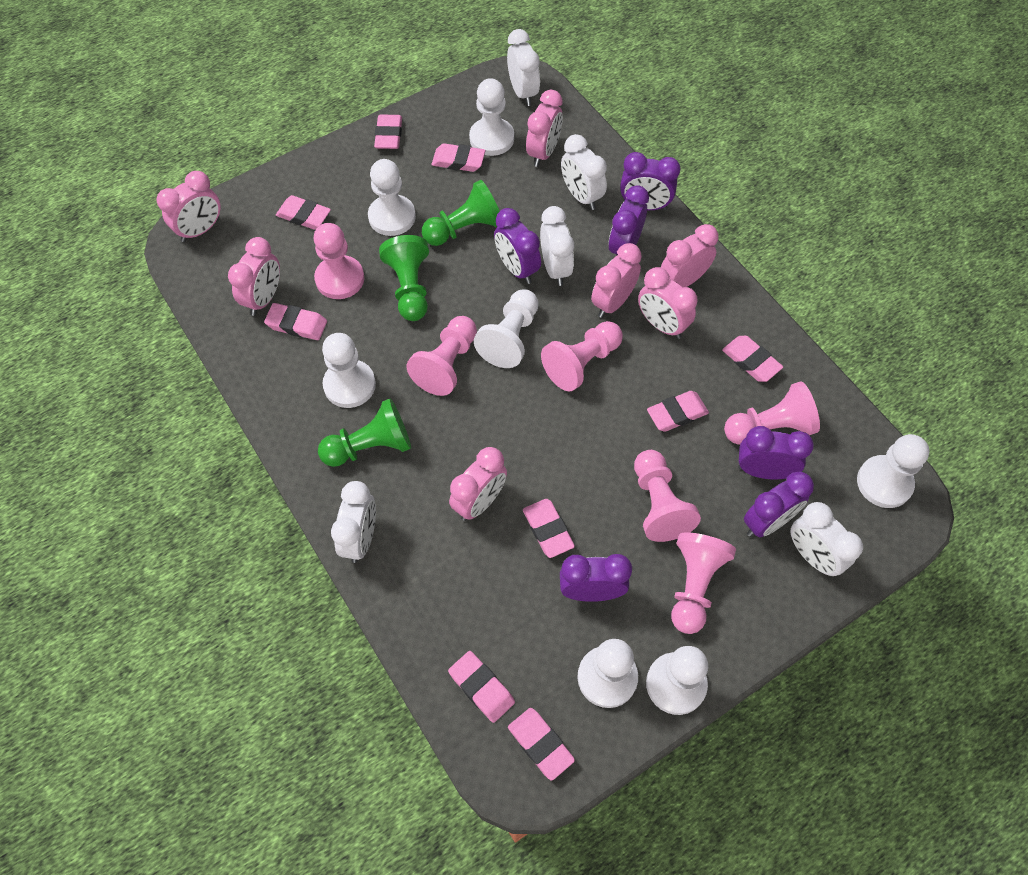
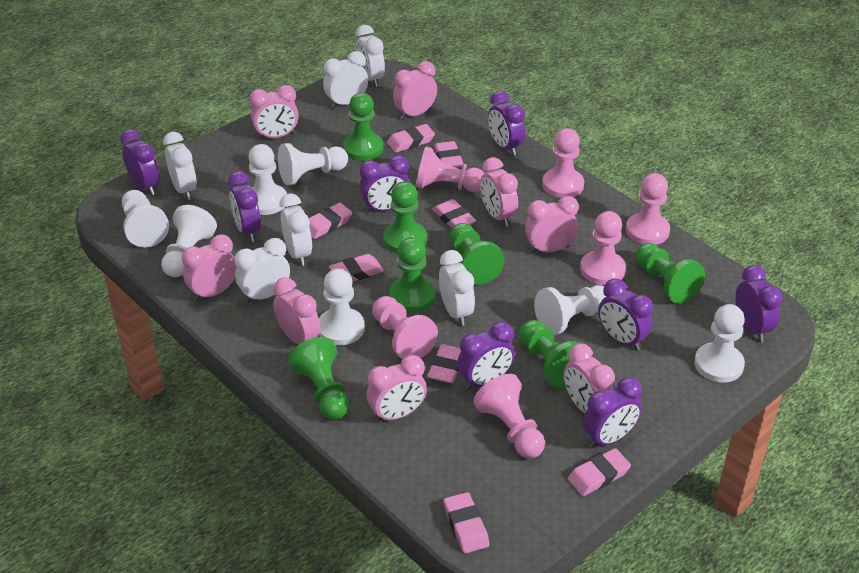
green pawn: 3 -> 7
pink clock: 7 -> 8
pink eraser: 9 -> 8
purple clock: 6 -> 8
white clock: 5 -> 6

